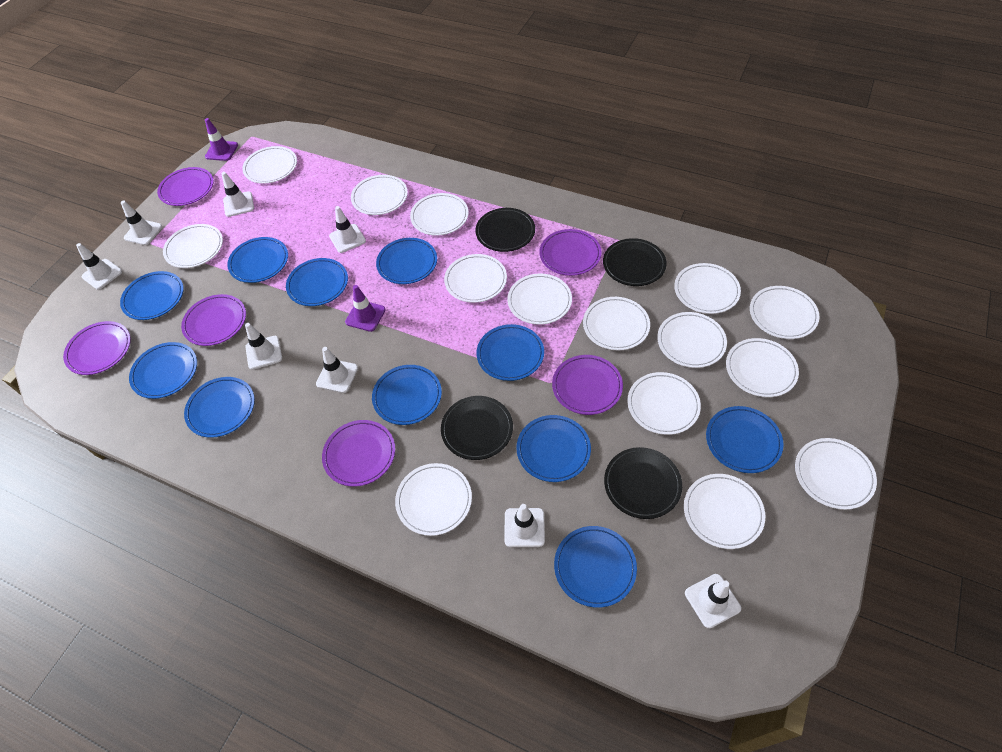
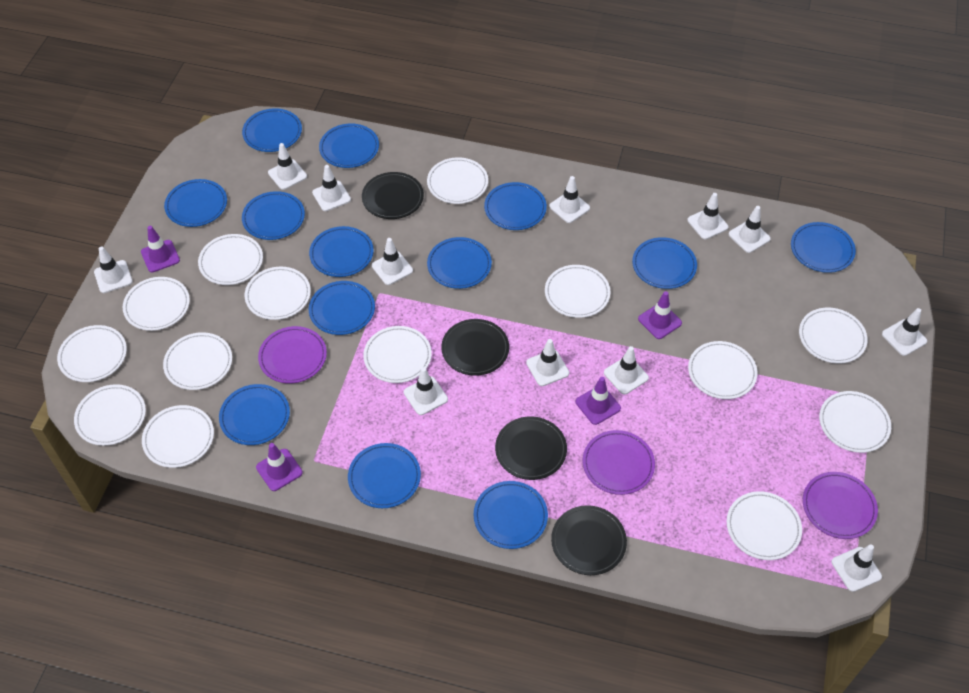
blue plate: 11 -> 13
purple plate: 6 -> 3
purple traffic cone: 2 -> 4
white plate: 15 -> 14
white traffic cone: 8 -> 12

